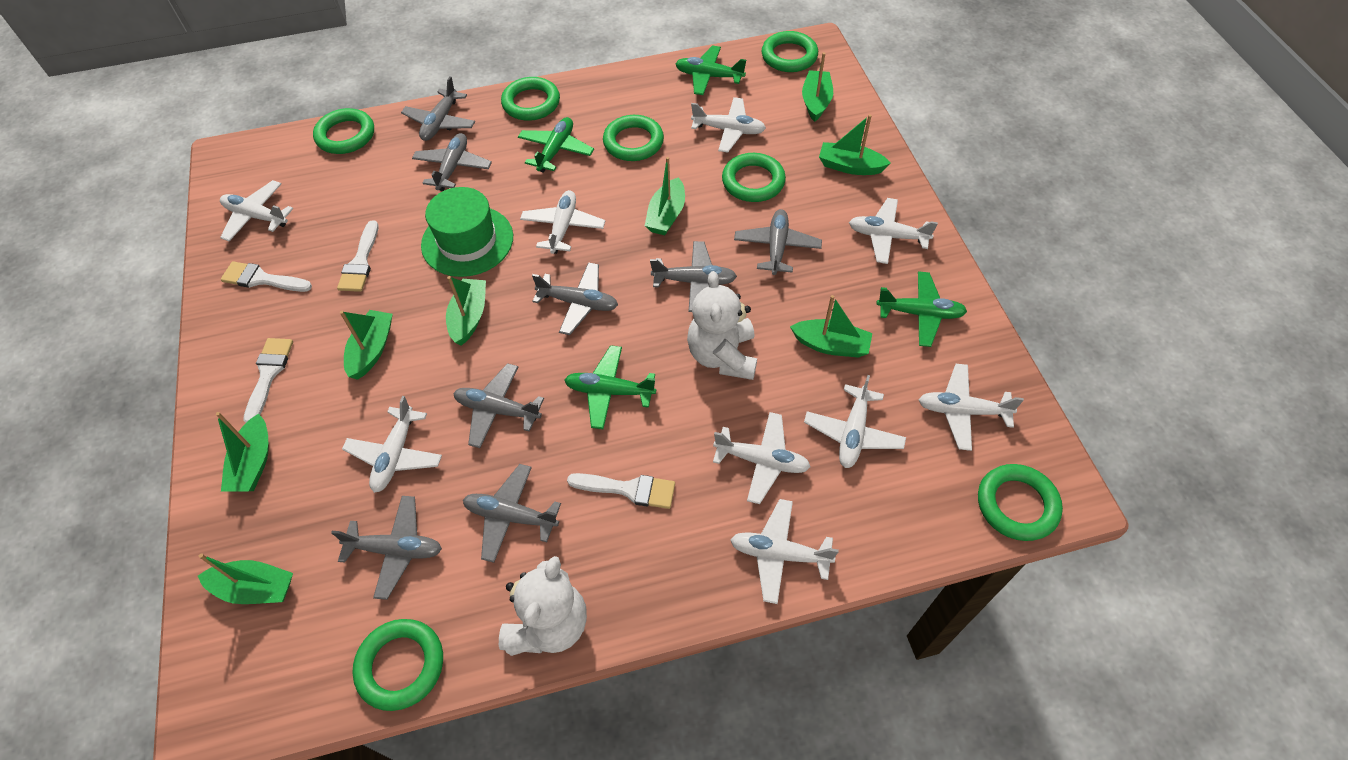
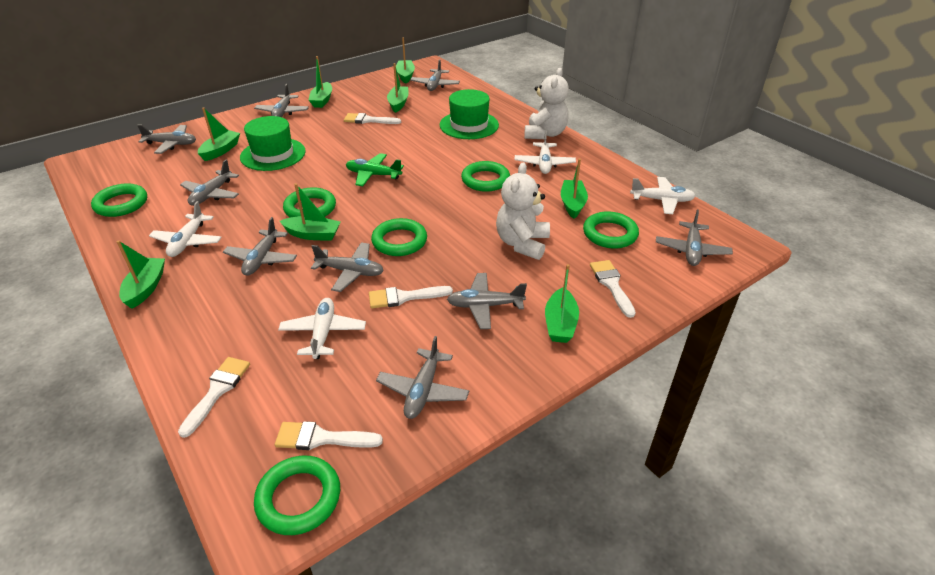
green hat: 1 -> 2
green plane: 4 -> 1
green ring: 7 -> 6
grey plane: 8 -> 9
white brush: 4 -> 5
white plane: 9 -> 4

